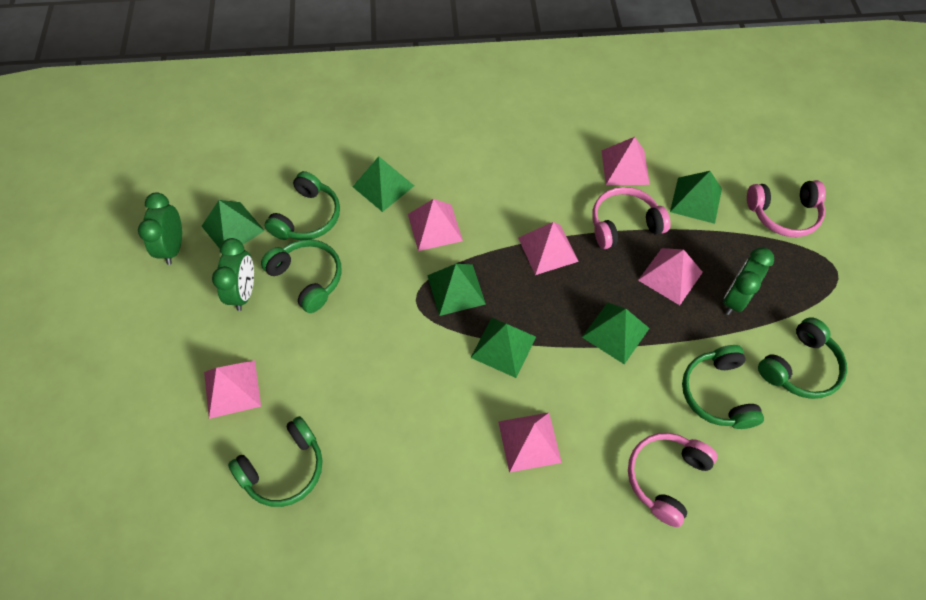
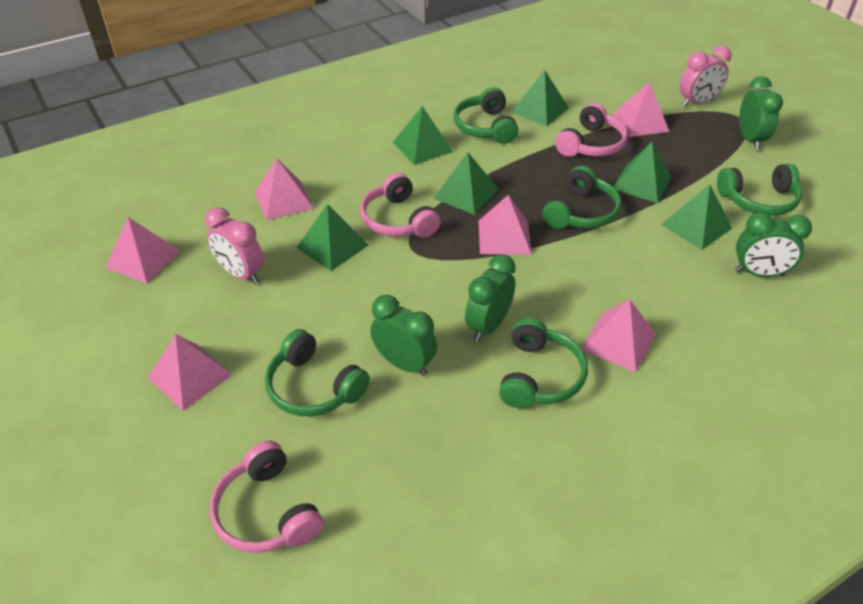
green clock: 3 -> 4
pink clock: 0 -> 2

